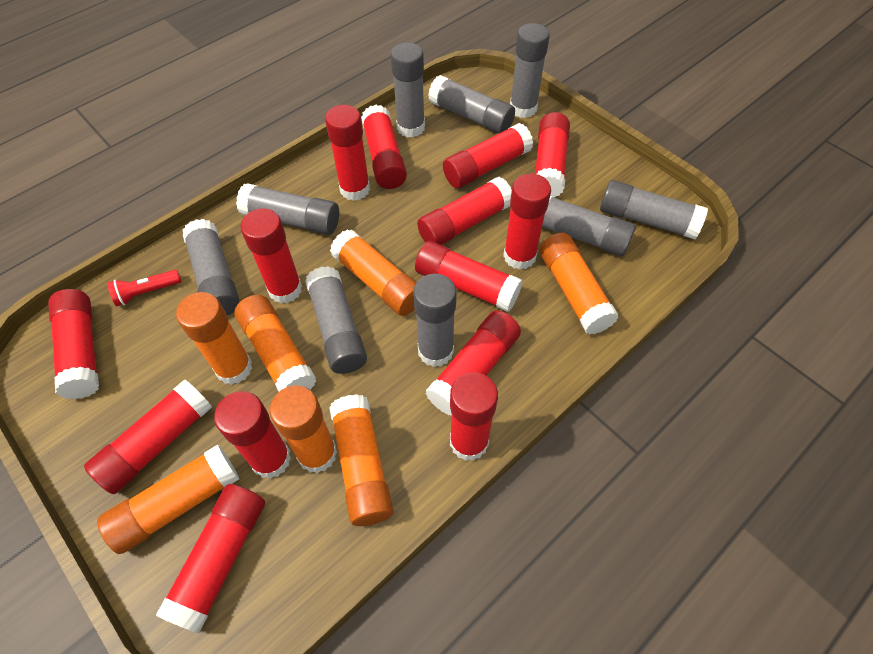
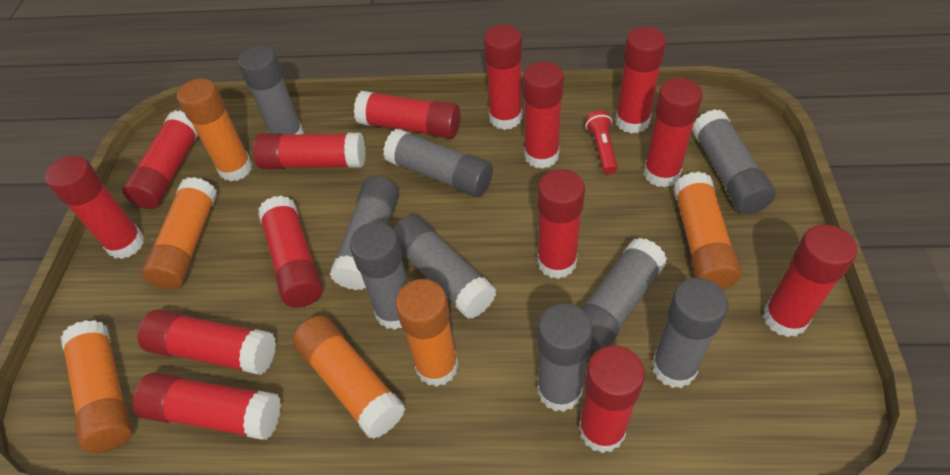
orange glue stick: 7 -> 6

